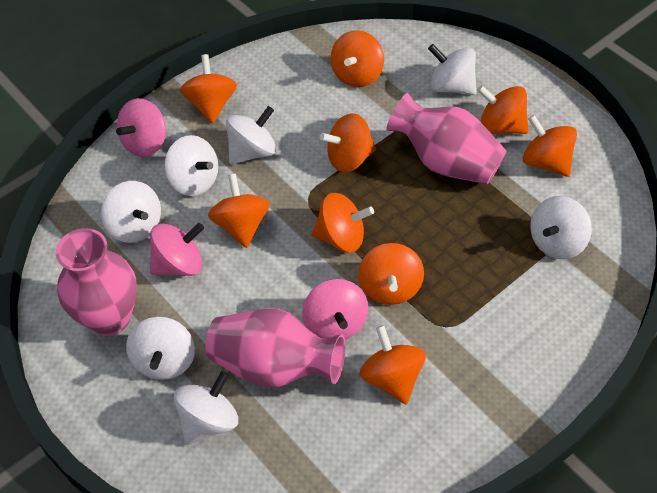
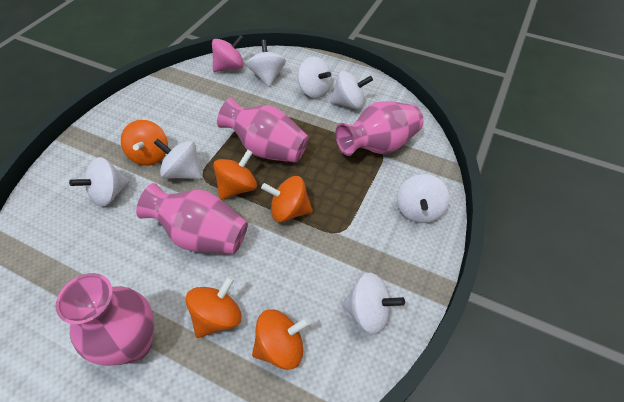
orange spinning top: 9 -> 5
pink spinning top: 3 -> 1
pink vase: 3 -> 4

